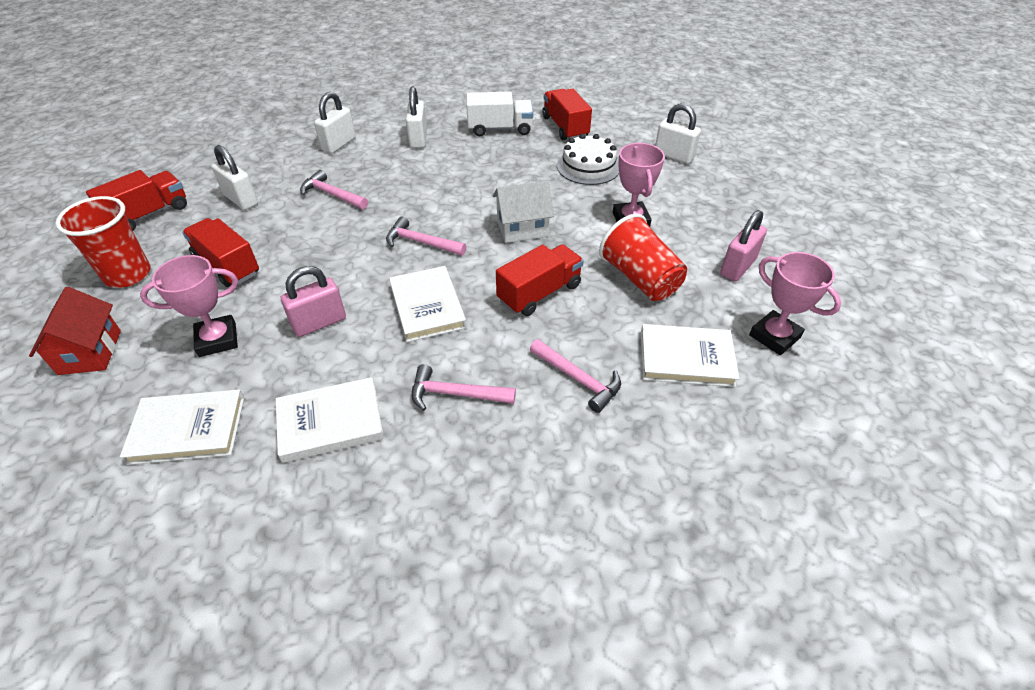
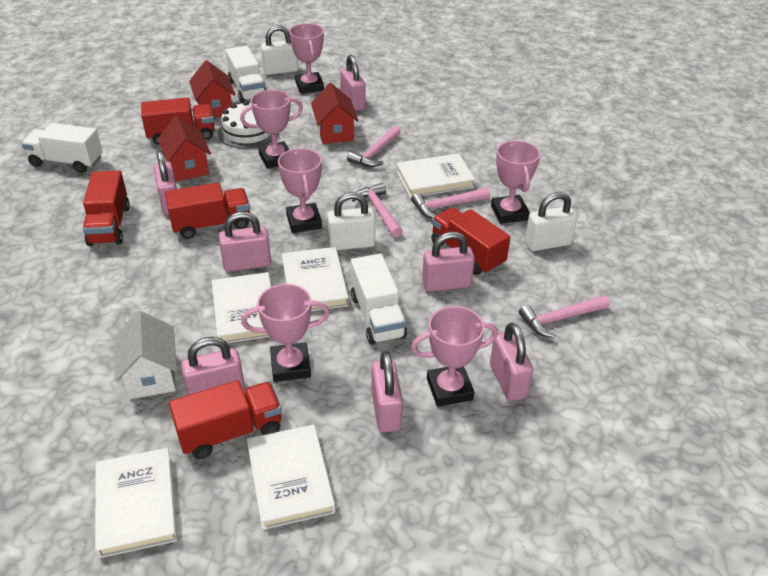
pink padlock: 2 -> 7
pink trophy: 3 -> 6
red cup: 2 -> 0
red house: 1 -> 3
red truck: 4 -> 5
white book: 4 -> 5
white padlock: 4 -> 3
white truck: 1 -> 3

